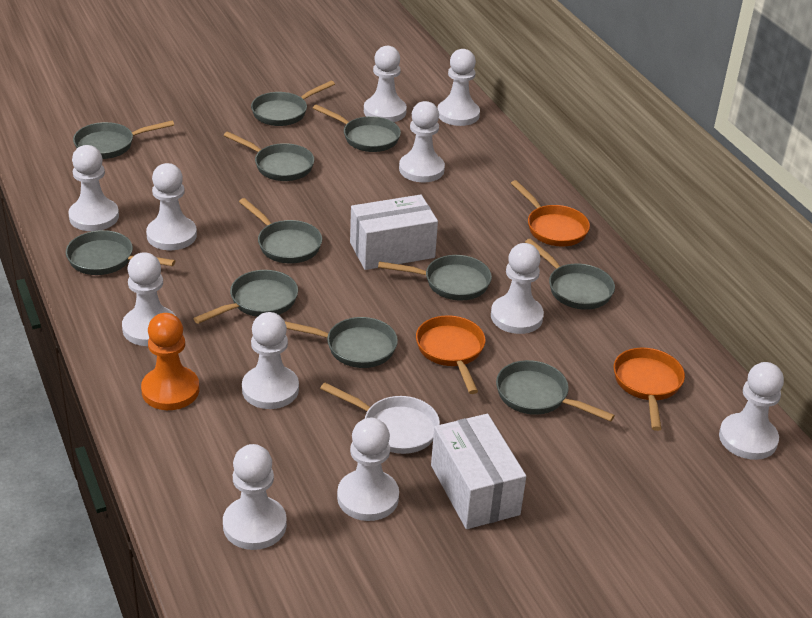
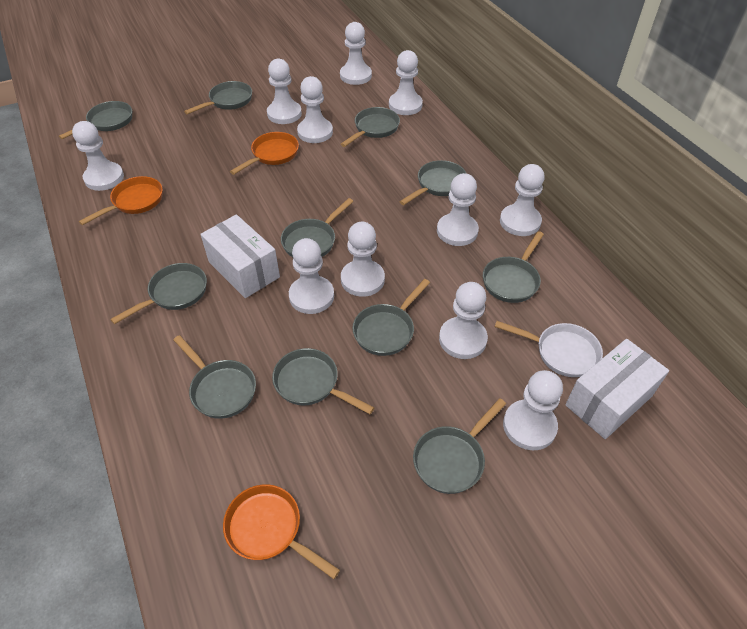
orange pawn: 1 -> 0

